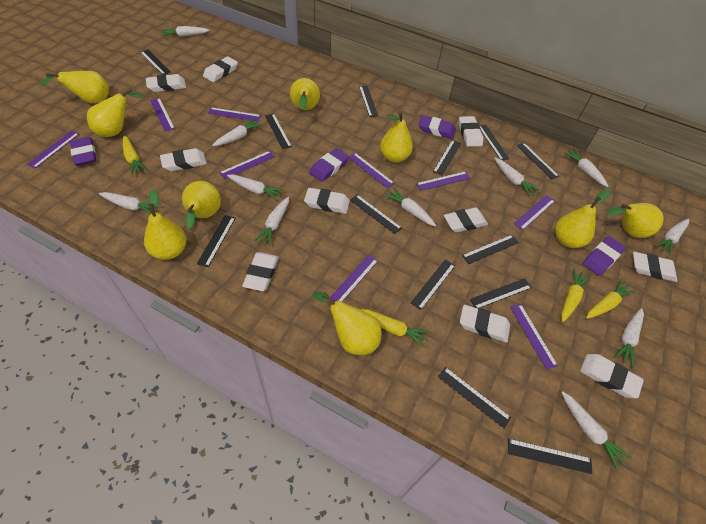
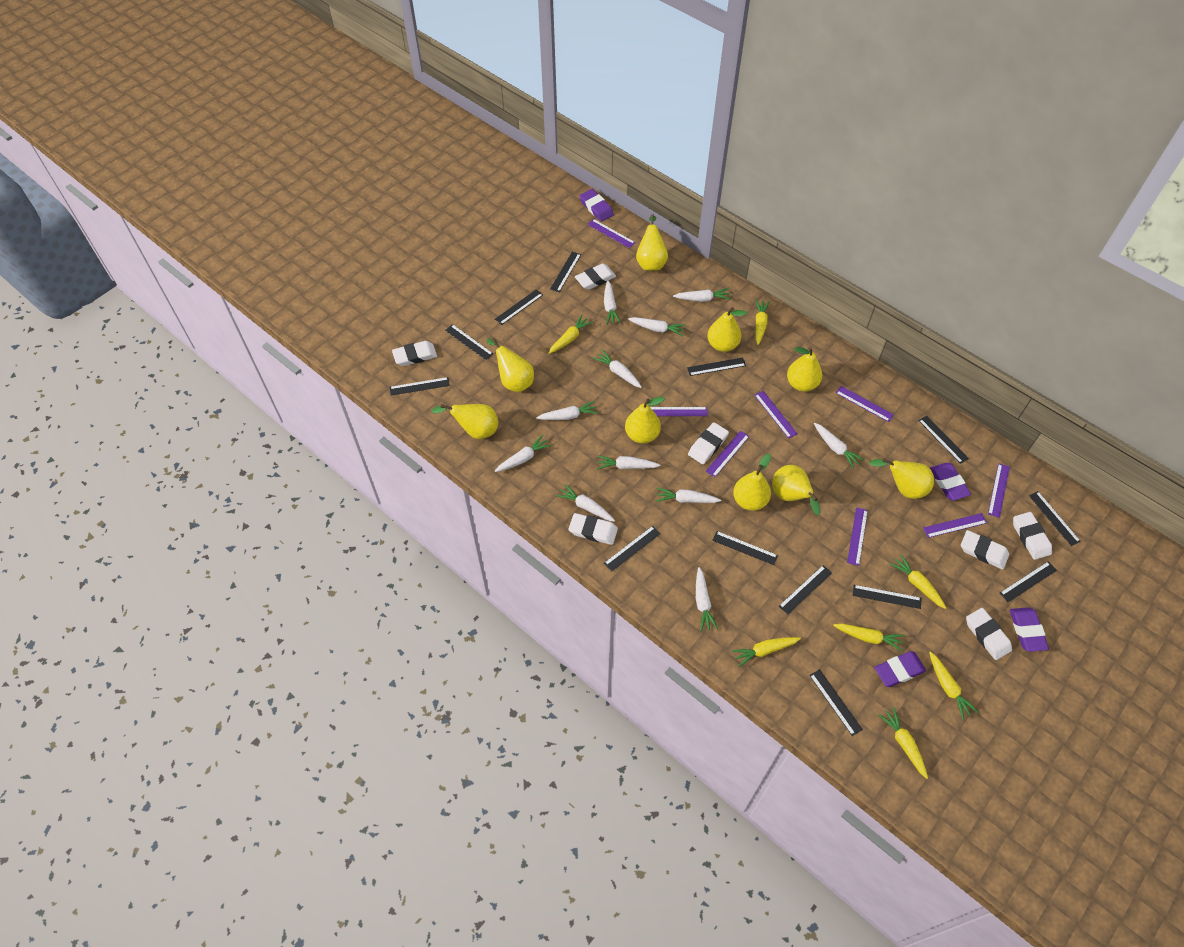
purple ruler: 9 -> 8
white eraser: 10 -> 7
yellow carrot: 4 -> 7

